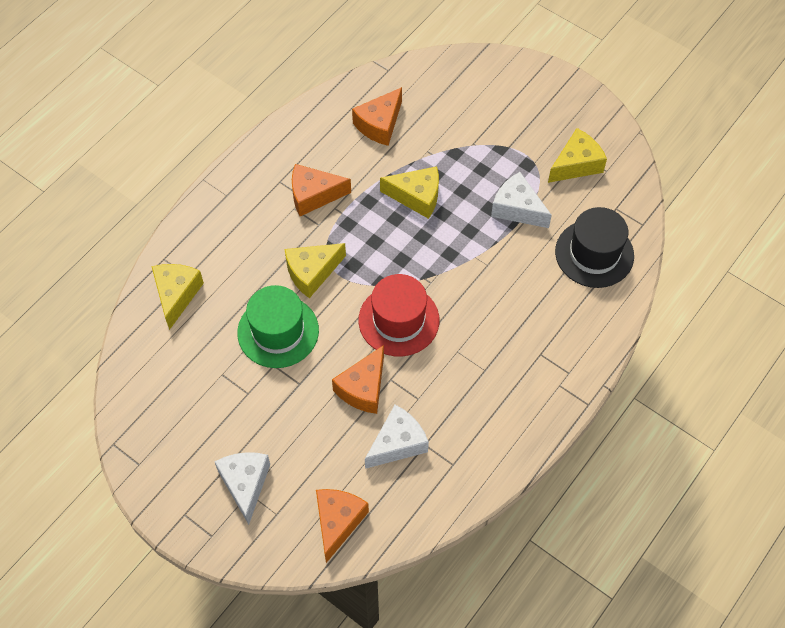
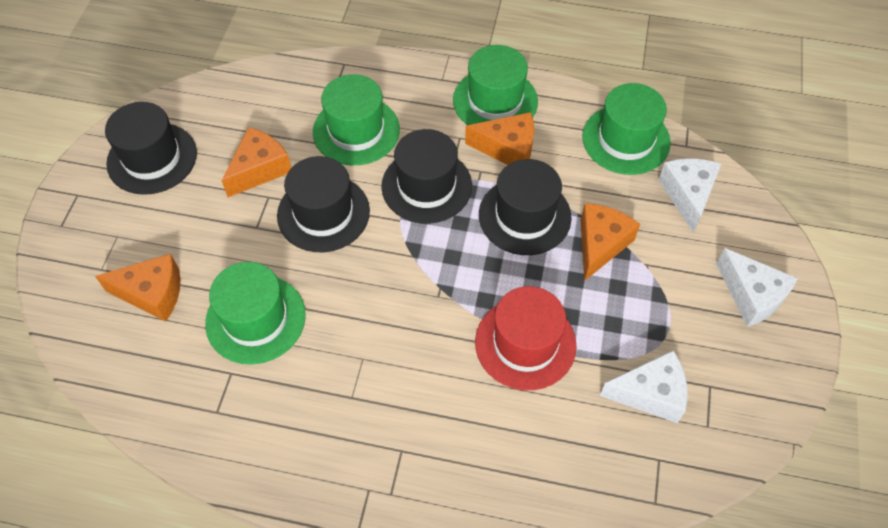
black hat: 1 -> 4
green hat: 1 -> 4
yellow cheese: 4 -> 0

